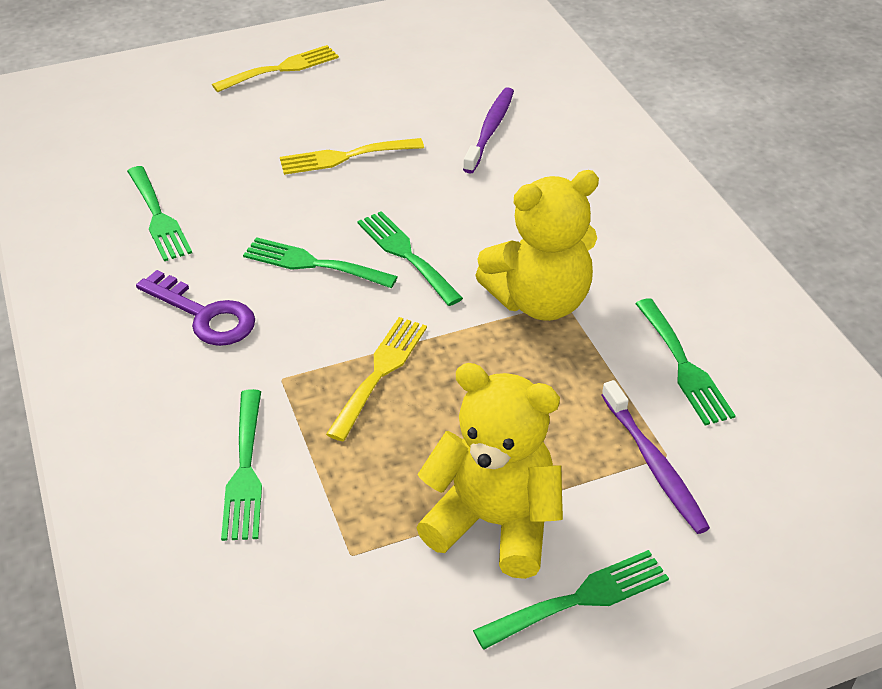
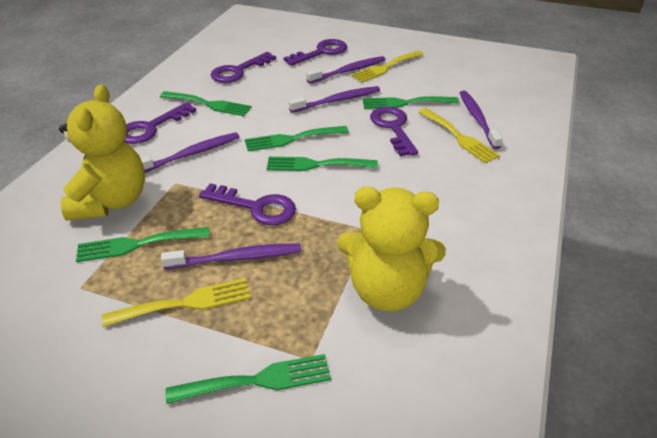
purple key: 1 -> 5
purple toothbrush: 2 -> 5

